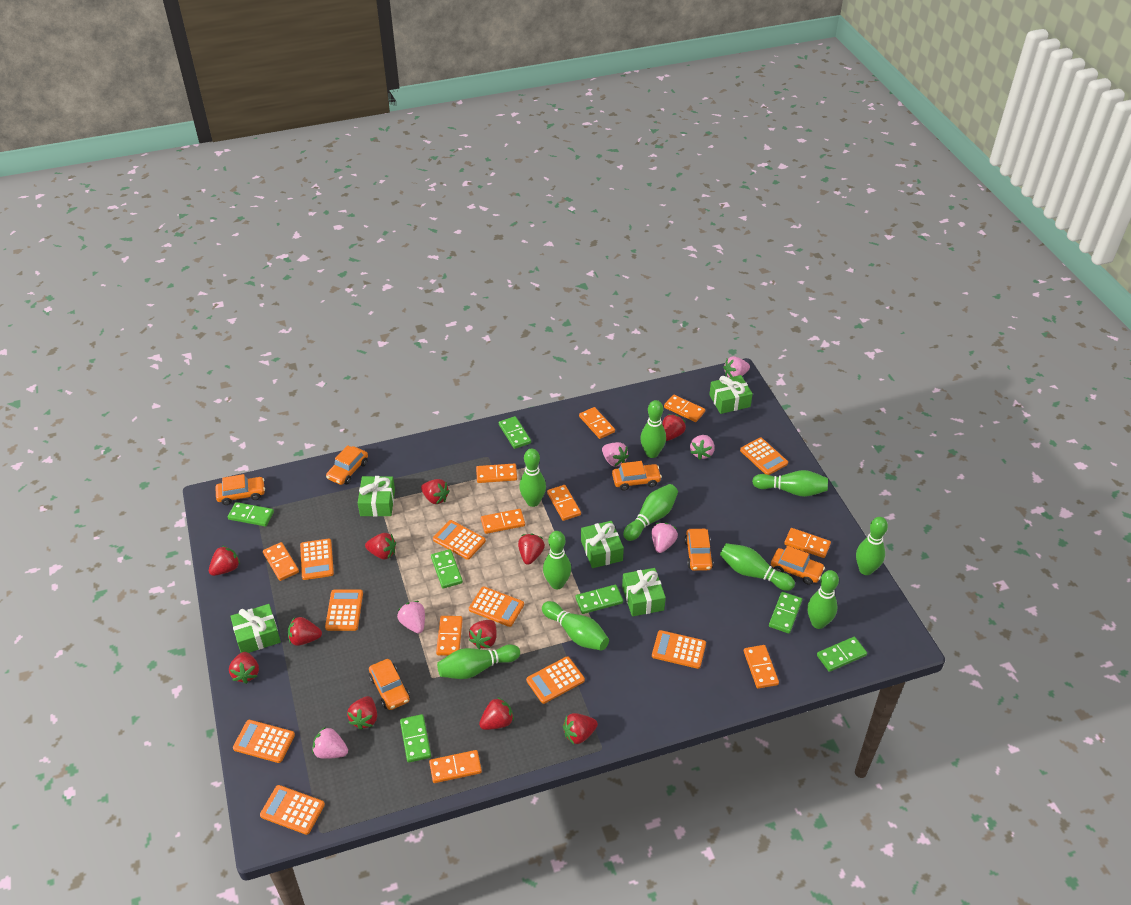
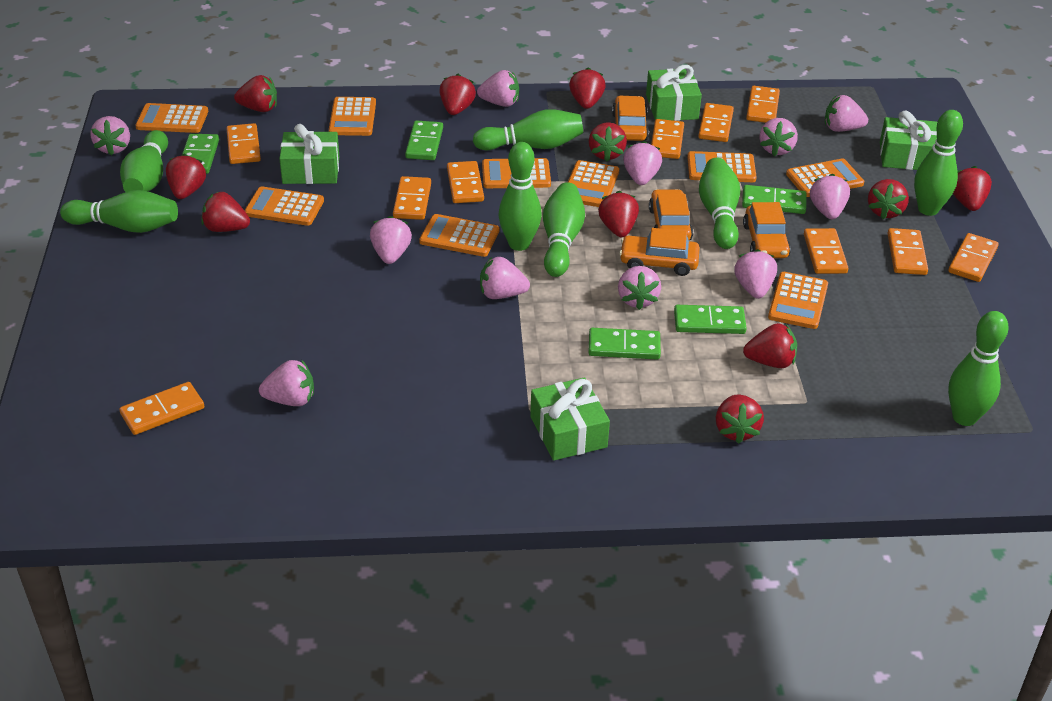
green bowling pin: 10 -> 8
green domino: 7 -> 5
green gift: 5 -> 4
orange car: 6 -> 4
pink strawberry: 6 -> 11

